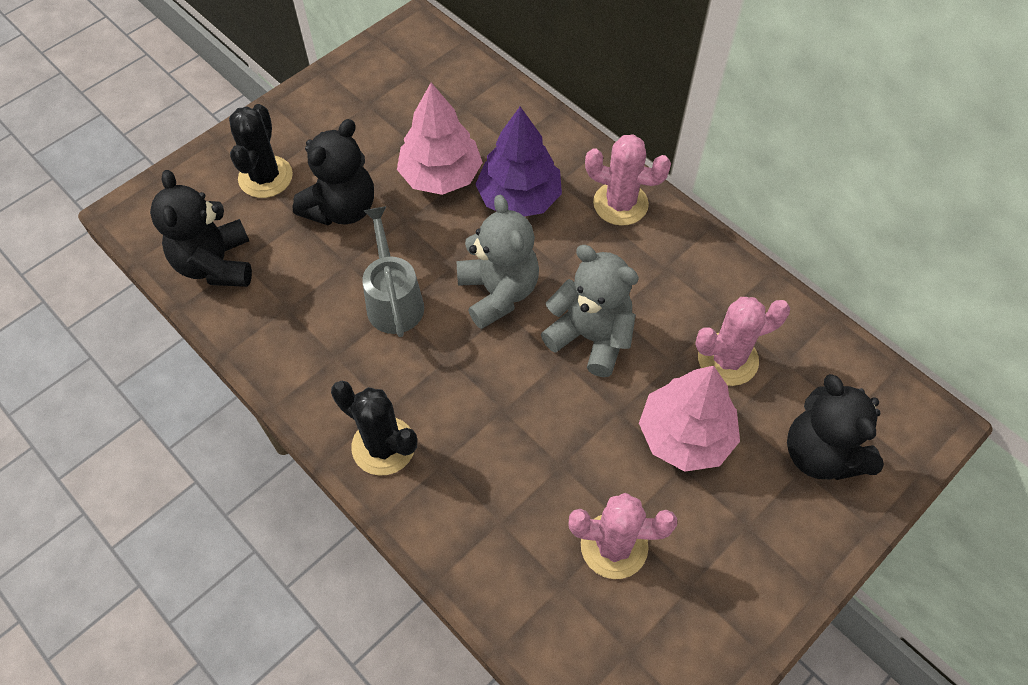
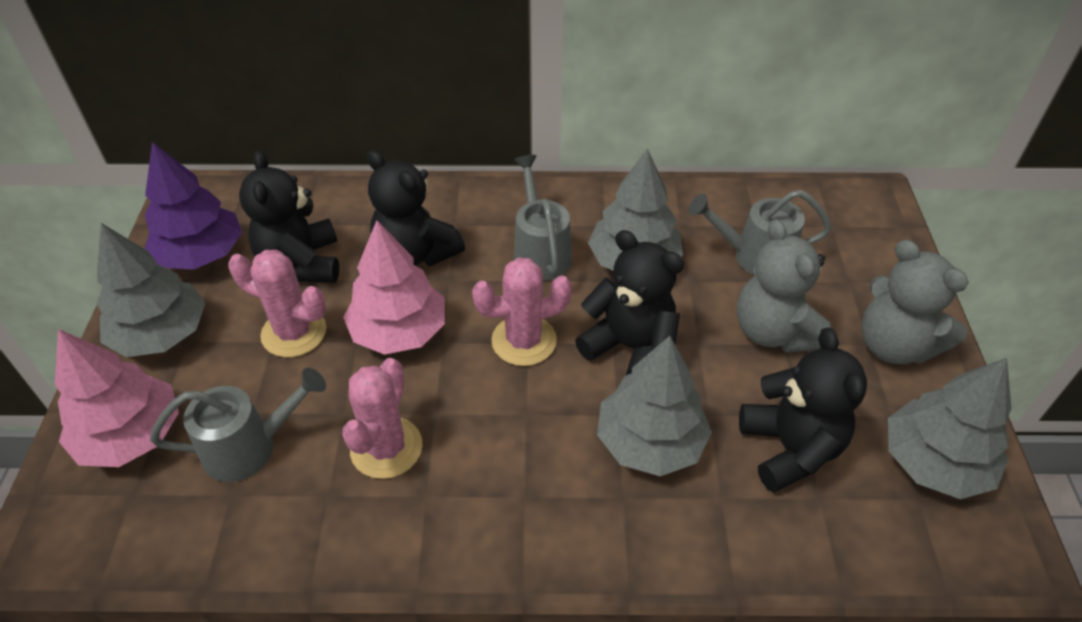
black cactus: 2 -> 0
black teddy bear: 3 -> 4
grey tree: 0 -> 4
grey watering can: 1 -> 3

